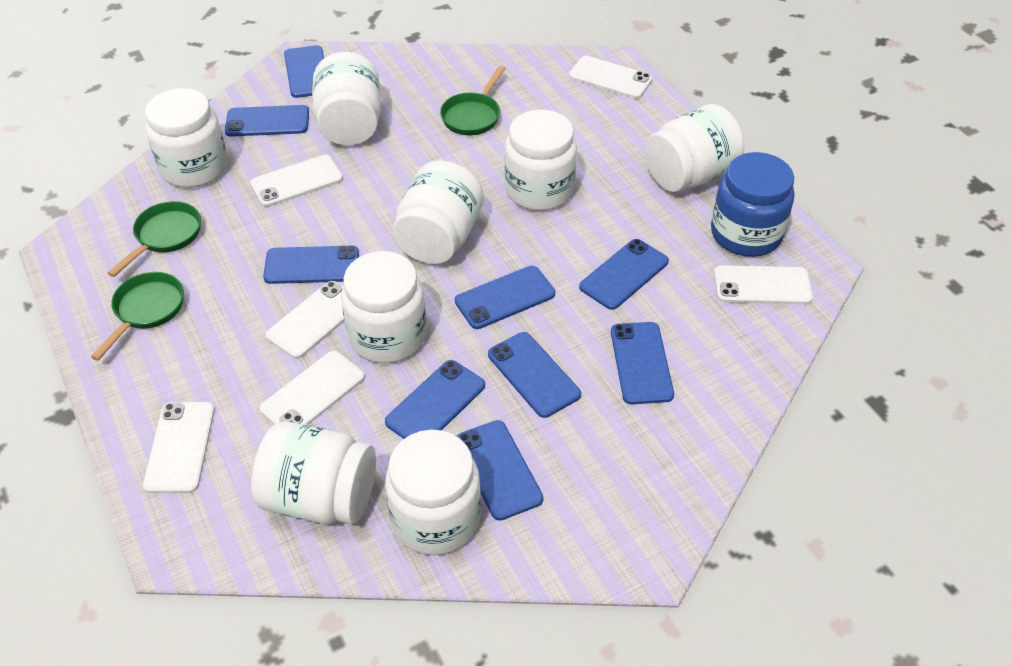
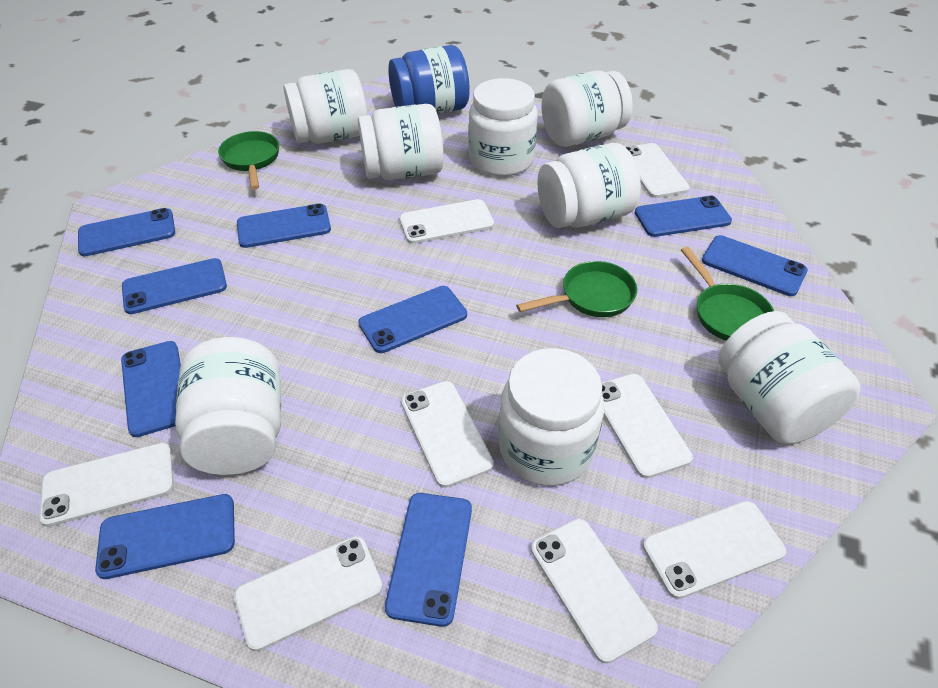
white phone: 6 -> 8

